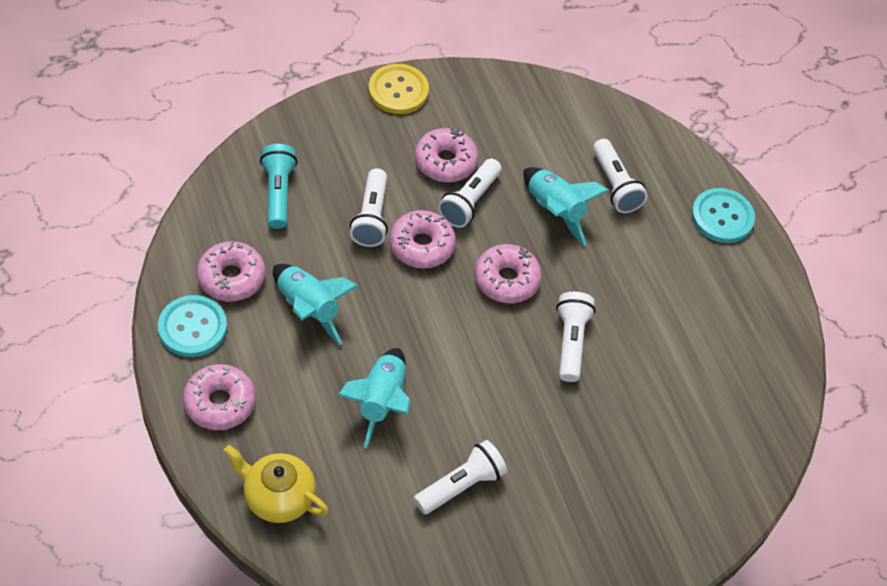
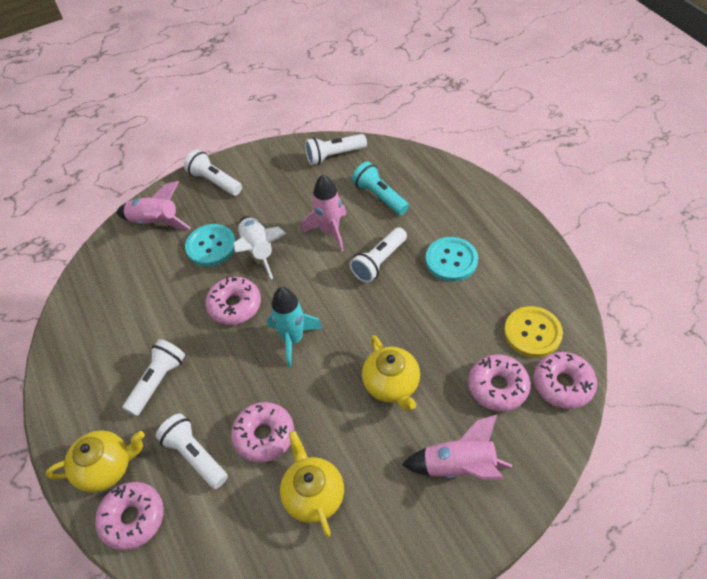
pink rocket: 0 -> 3
turquoise rocket: 3 -> 1
white rocket: 0 -> 1
yellow teapot: 1 -> 3

